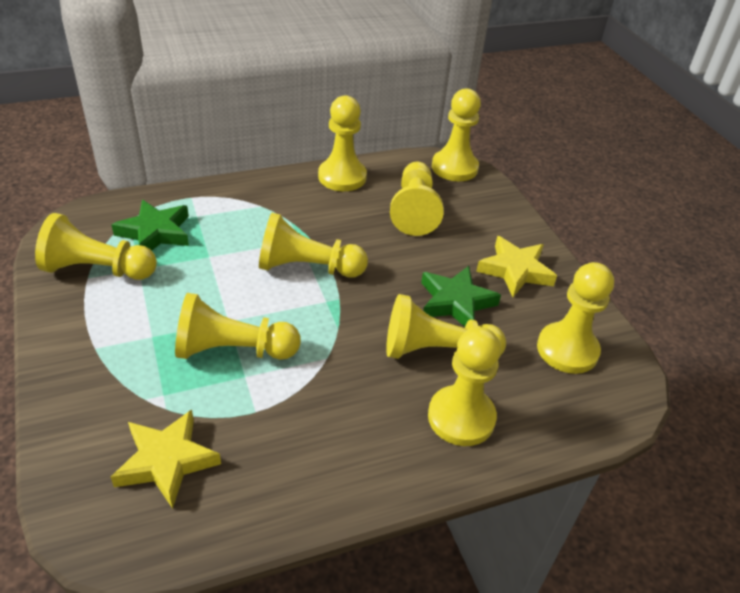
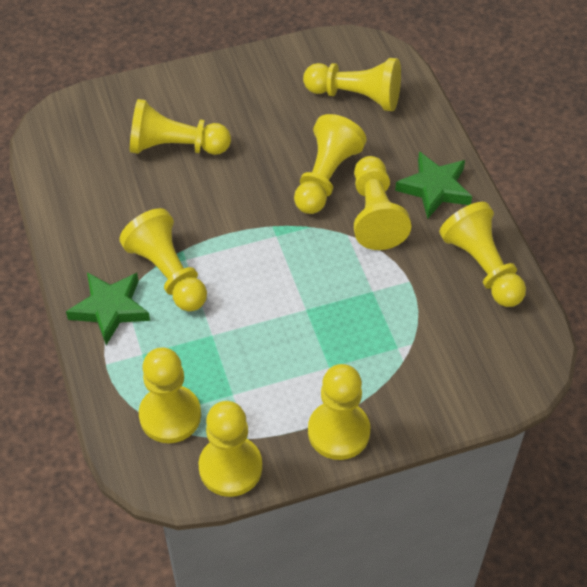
yellow star: 2 -> 0

